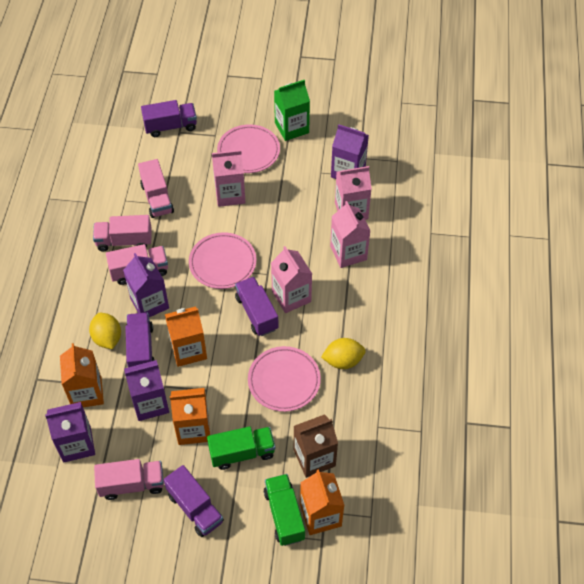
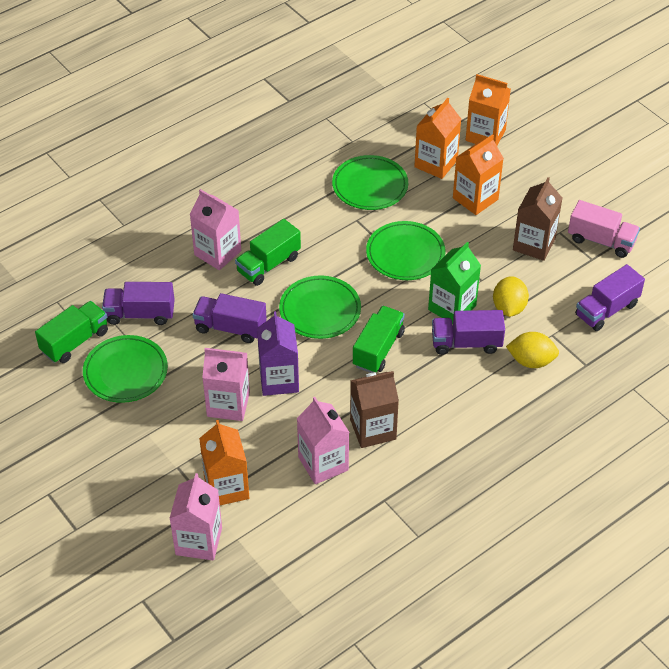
brown carton: 1 -> 2
green plate: 0 -> 4
green truck: 2 -> 3
pink plate: 3 -> 0
pink truck: 4 -> 1
purple carton: 4 -> 1

